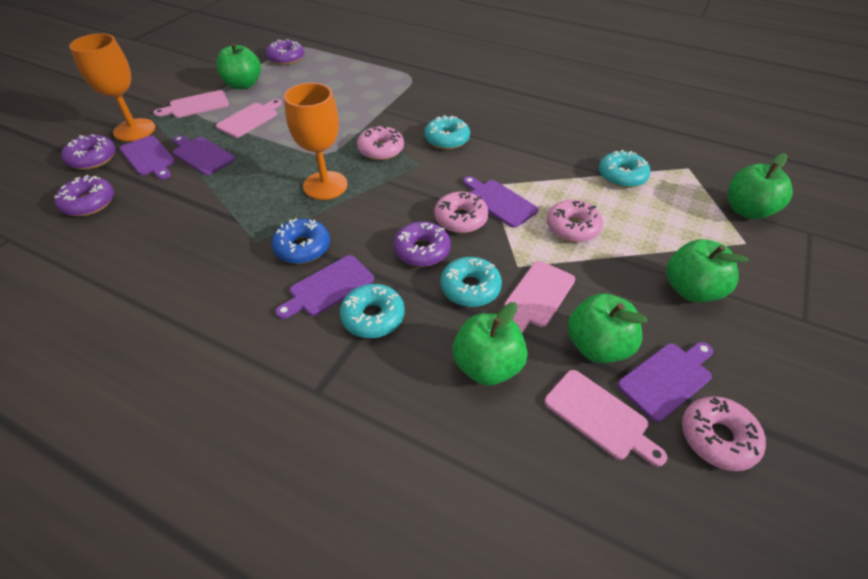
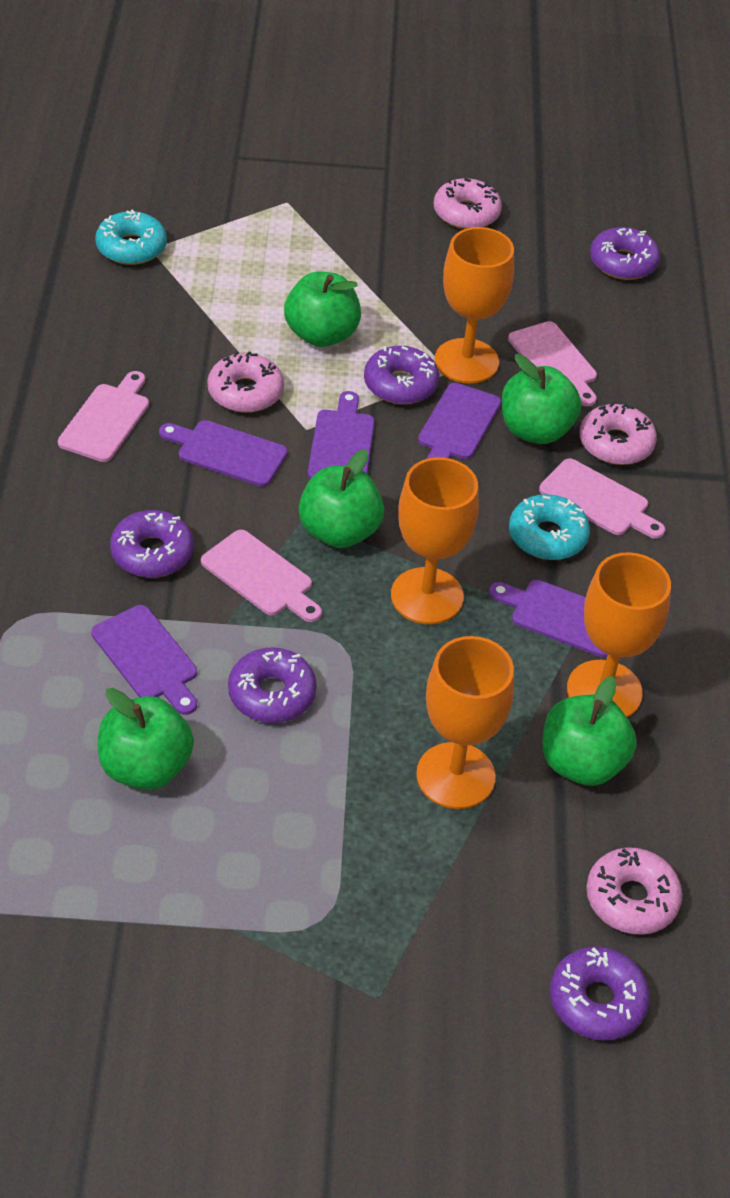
blue donut: 1 -> 0
orange goblet: 2 -> 4
purple donut: 4 -> 5
turquoise donut: 4 -> 2

